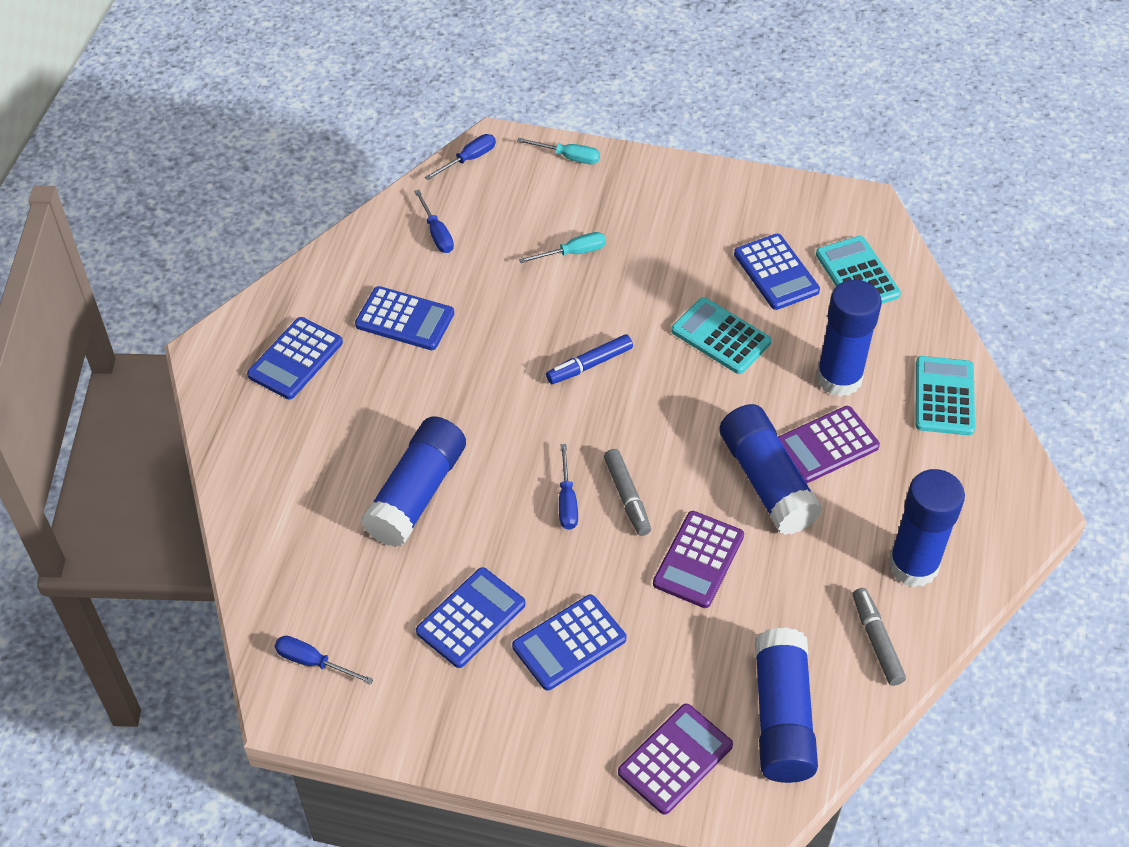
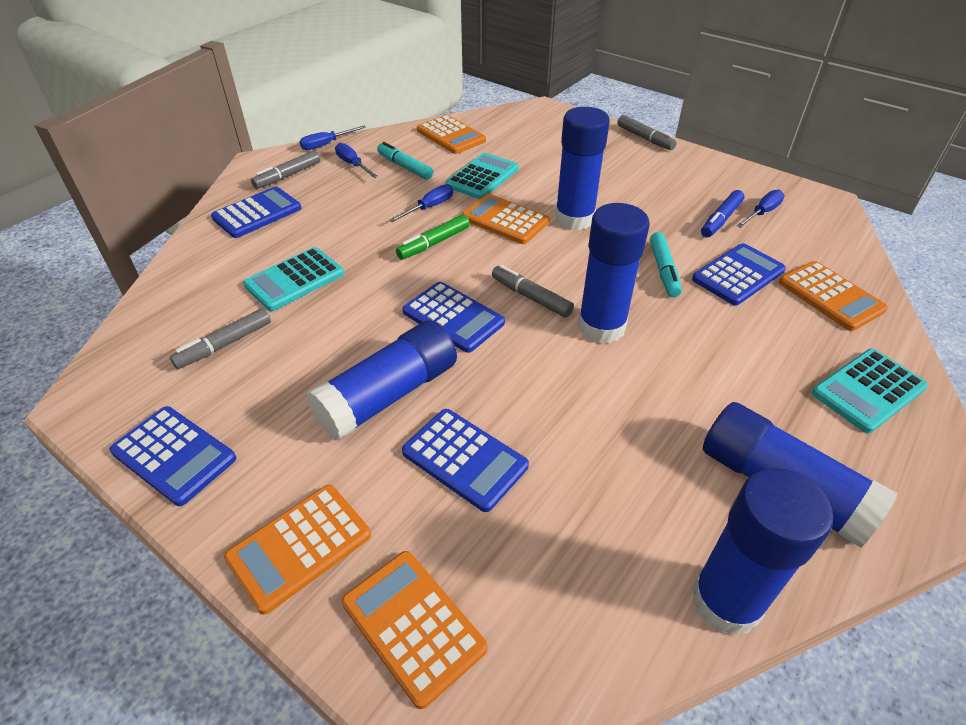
green marker: 0 -> 1
grey marker: 2 -> 4
orange calculator: 0 -> 5
purple calculator: 3 -> 0
turquoise marker: 0 -> 2
turquoise screwdriver: 2 -> 0

